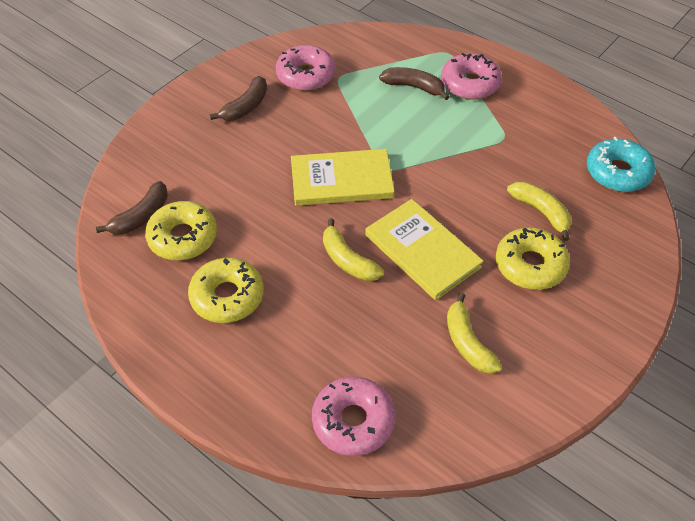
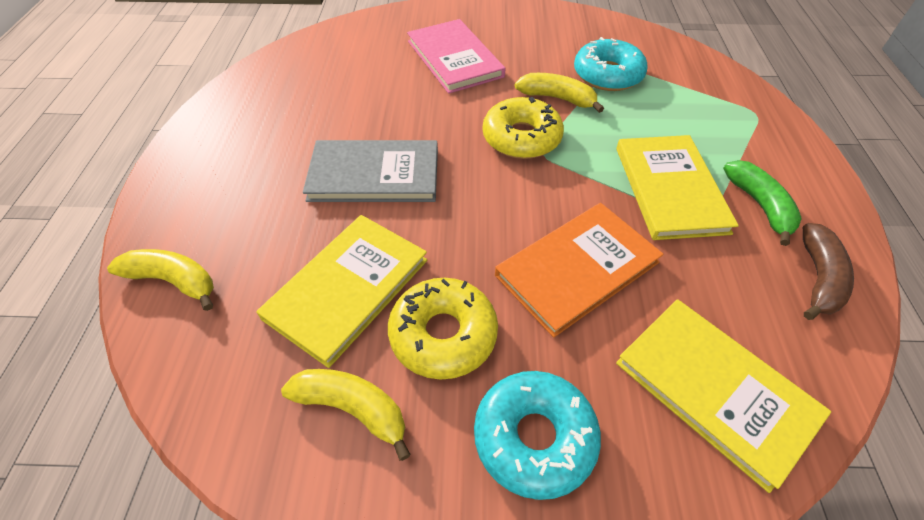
brown banana: 3 -> 1
green banana: 0 -> 1
grey book: 0 -> 1
orange book: 0 -> 1
pink book: 0 -> 1
pink donut: 3 -> 0
turquoise donut: 1 -> 2
yellow book: 2 -> 3
yellow donut: 3 -> 2

